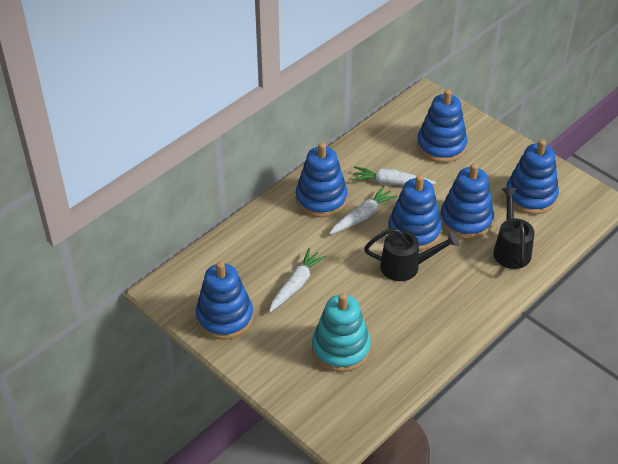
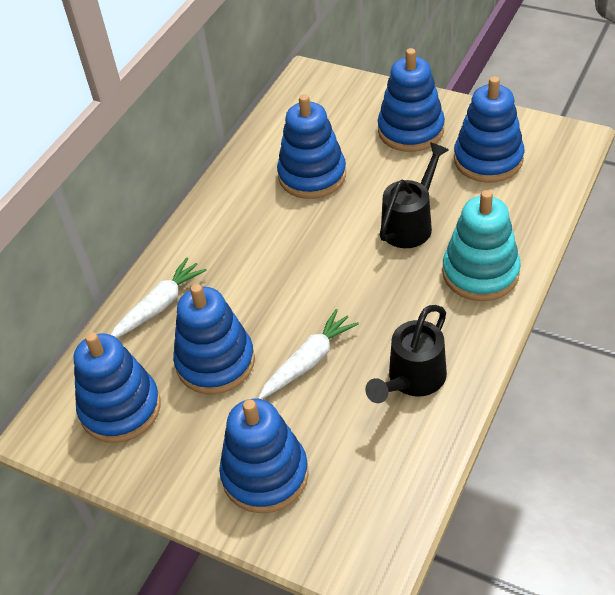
white carrot: 3 -> 2

